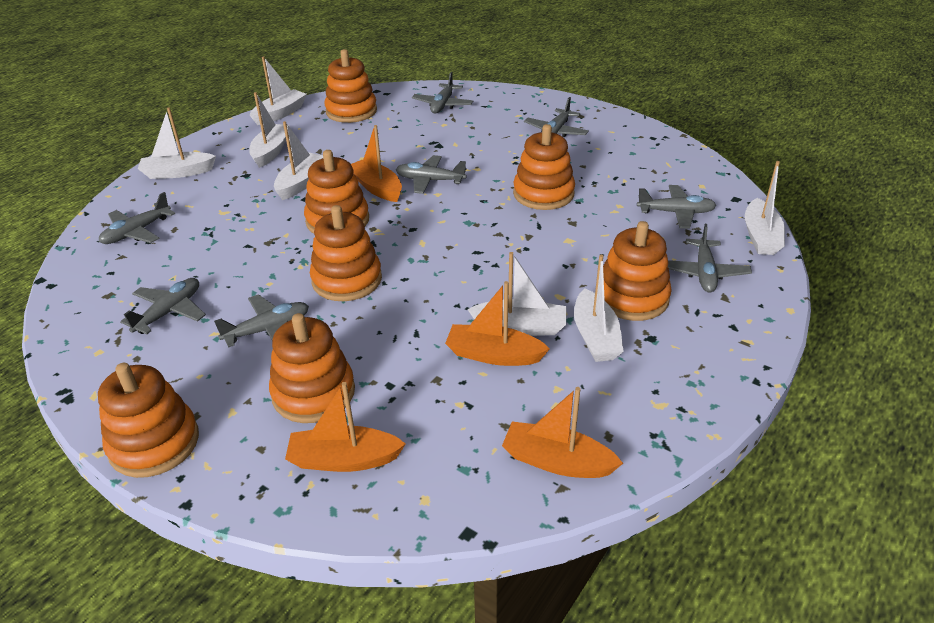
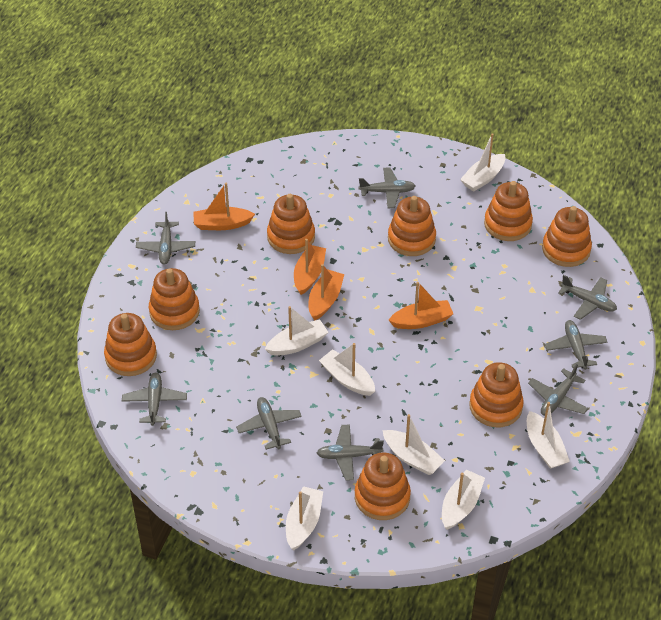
orange stacking toy: 7 -> 8

